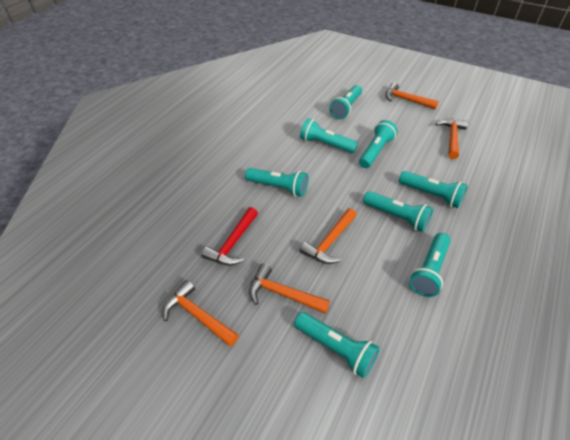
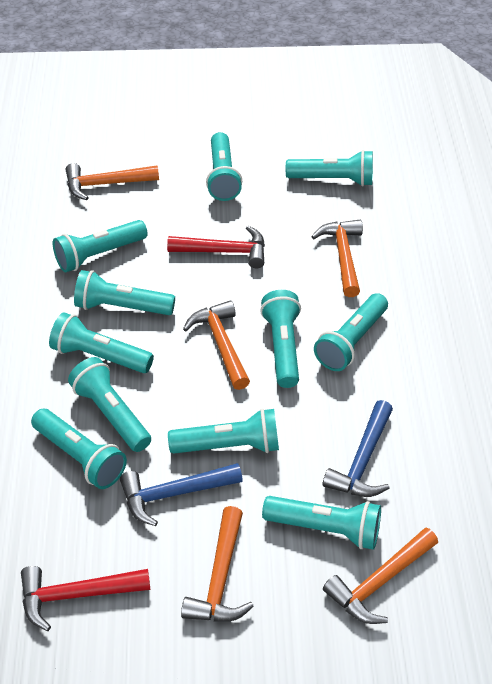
blue hammer: 0 -> 2
red hammer: 1 -> 2
turquoise flashlight: 8 -> 11

